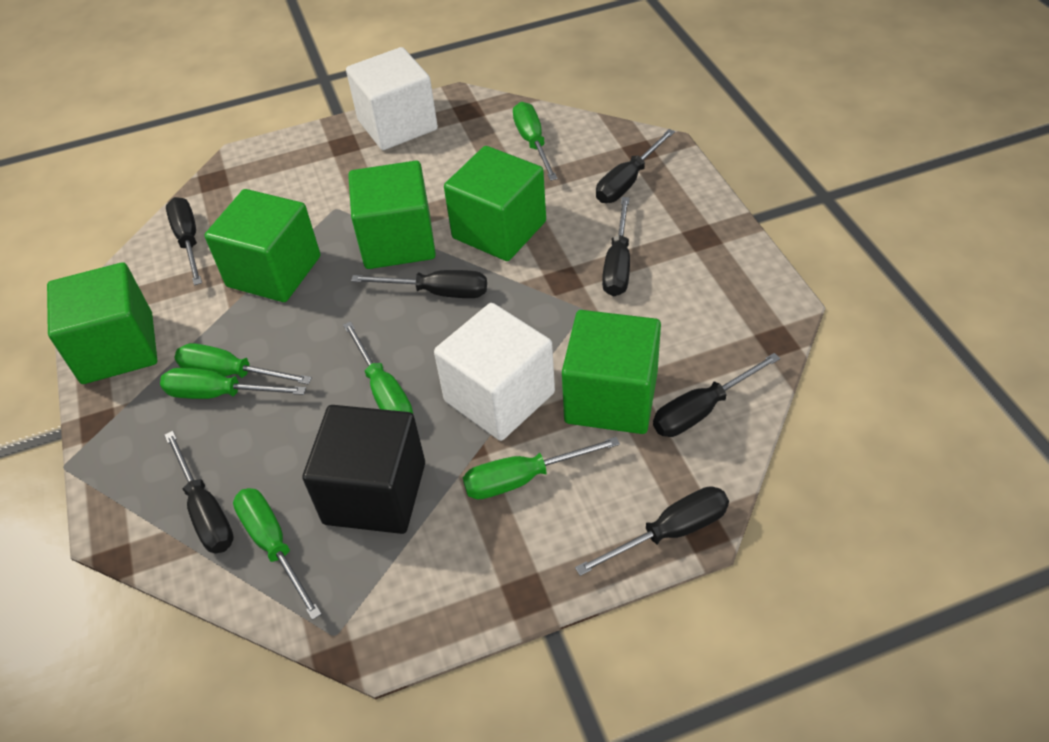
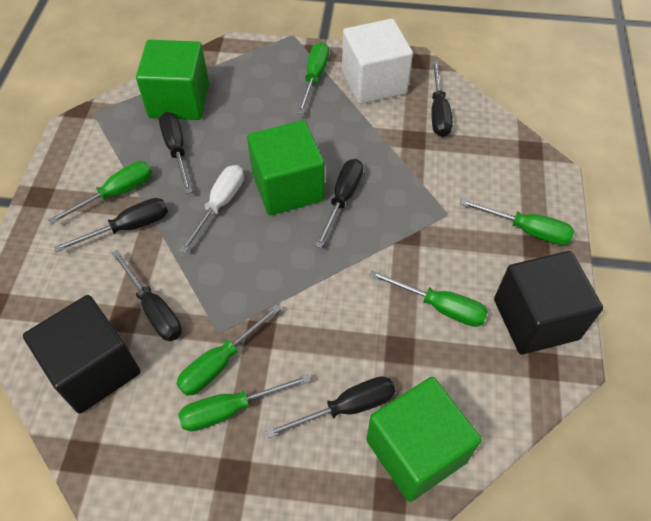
black cube: 1 -> 2
black screwdriver: 7 -> 6
green cube: 5 -> 3
white cube: 2 -> 1
white screwdriver: 0 -> 1

